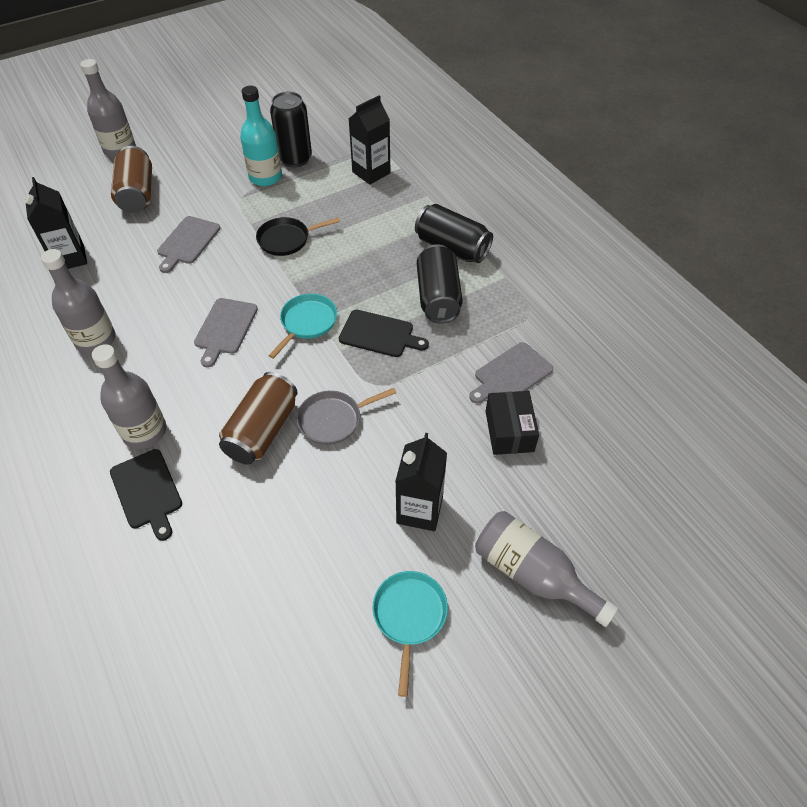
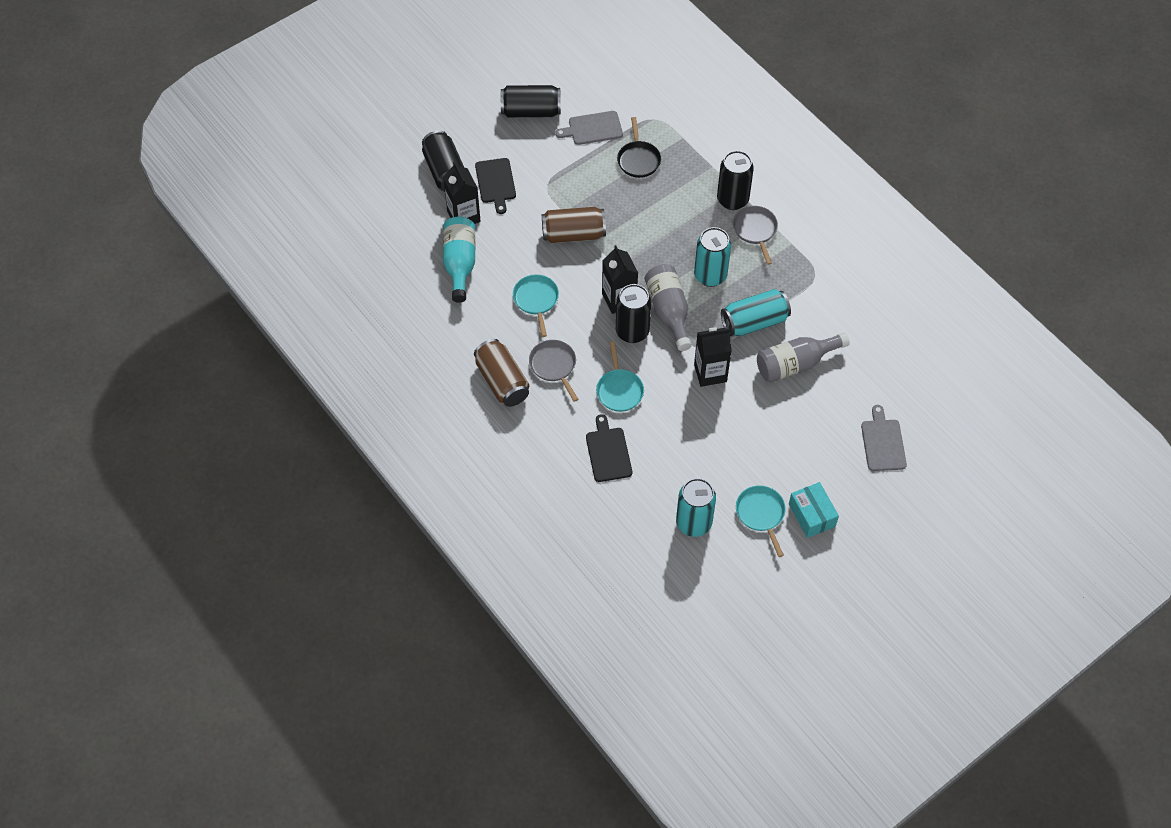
black box: 1 -> 0
black can: 3 -> 4
grey bottle: 4 -> 2
grey cutting board: 3 -> 2
grey pan: 1 -> 2
turquoise box: 0 -> 1
turquoise can: 0 -> 3
turquoise pan: 2 -> 3

